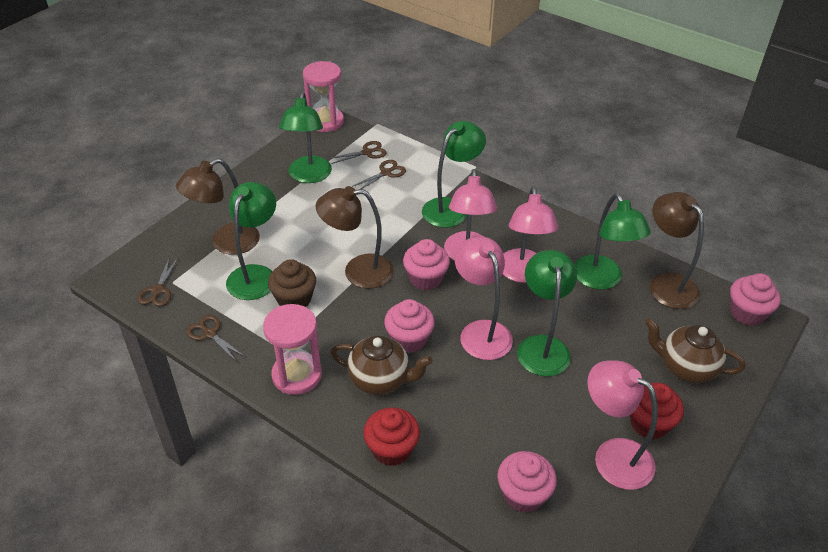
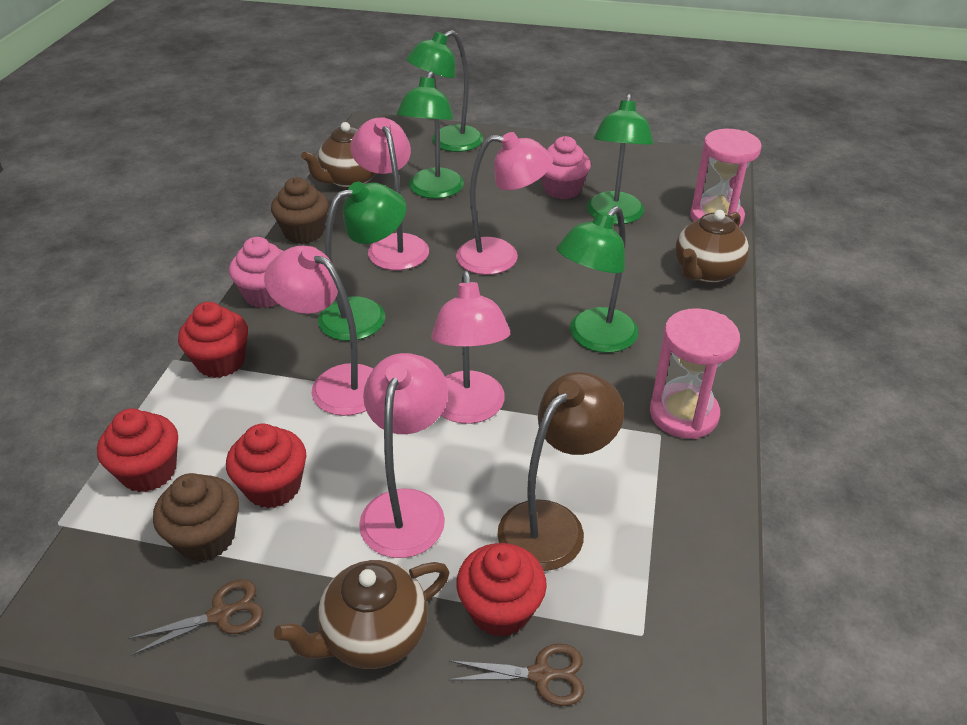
brown cupcake: 1 -> 2
brown lamp: 3 -> 1
brown scissors: 4 -> 2
brown teapot: 2 -> 3
pink cupcake: 4 -> 2
pink lamp: 4 -> 5
red cupcake: 2 -> 4

